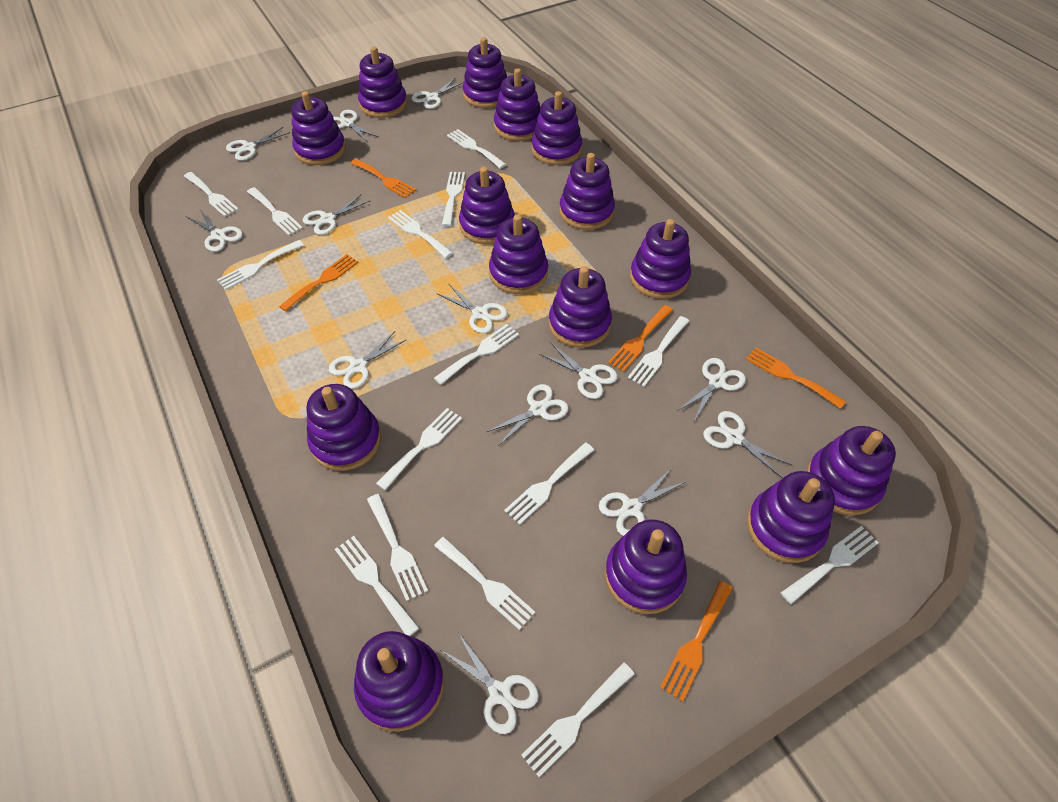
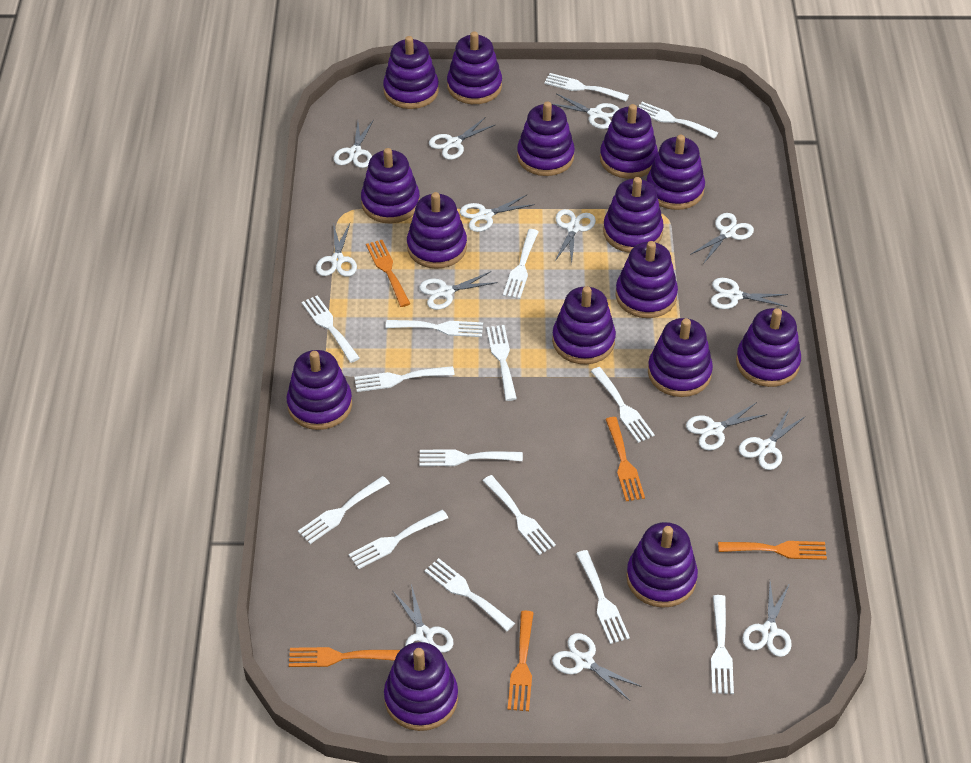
white scissors: 13 -> 14

